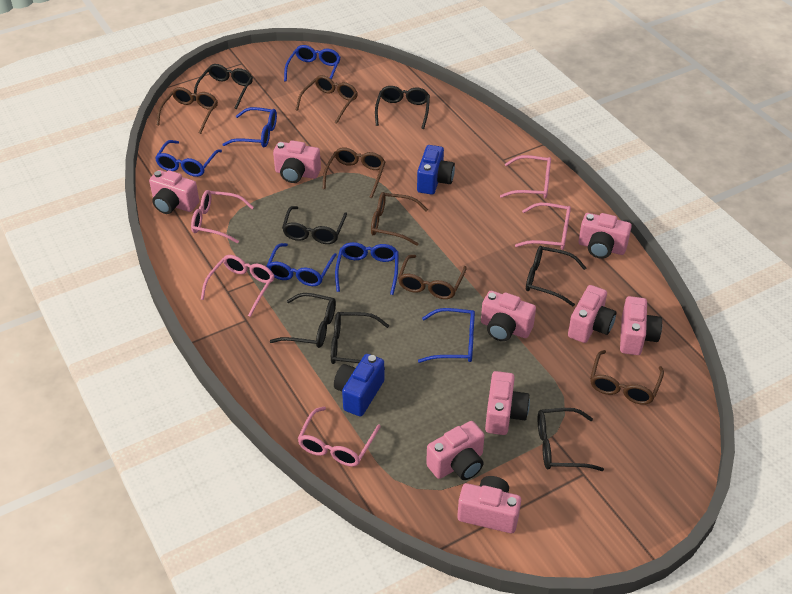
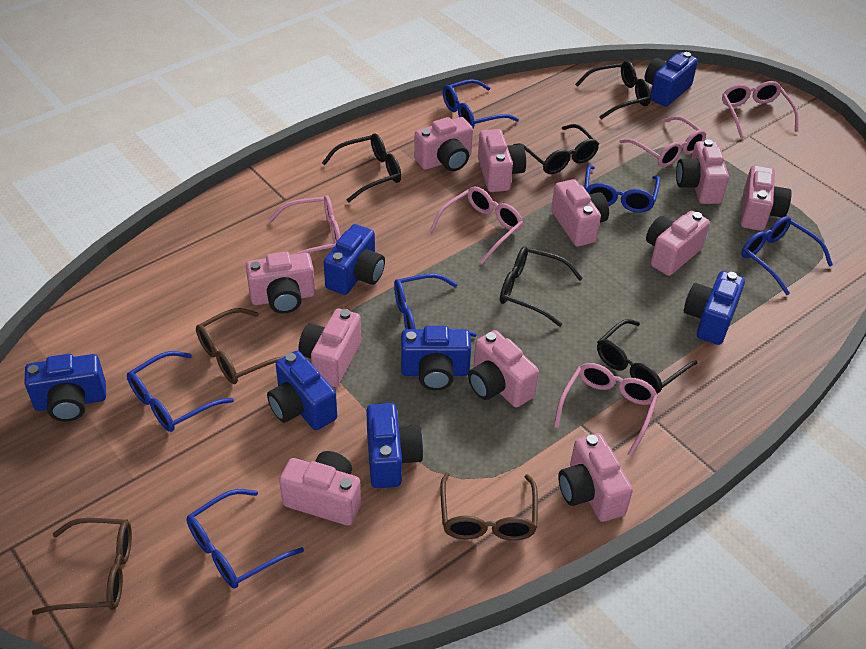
black glasses: 7 -> 5
blue camera: 2 -> 7
brown glasses: 6 -> 3
pink camera: 9 -> 11

